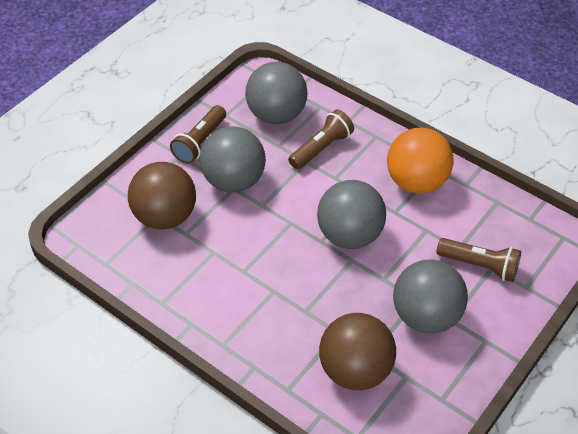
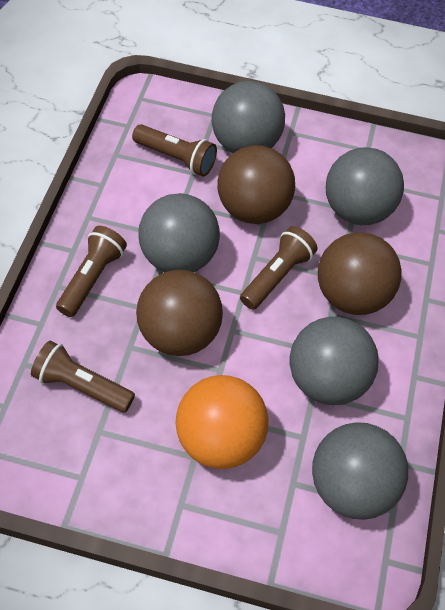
brown ball: 2 -> 3
brown flashlight: 3 -> 4
grey ball: 4 -> 5

